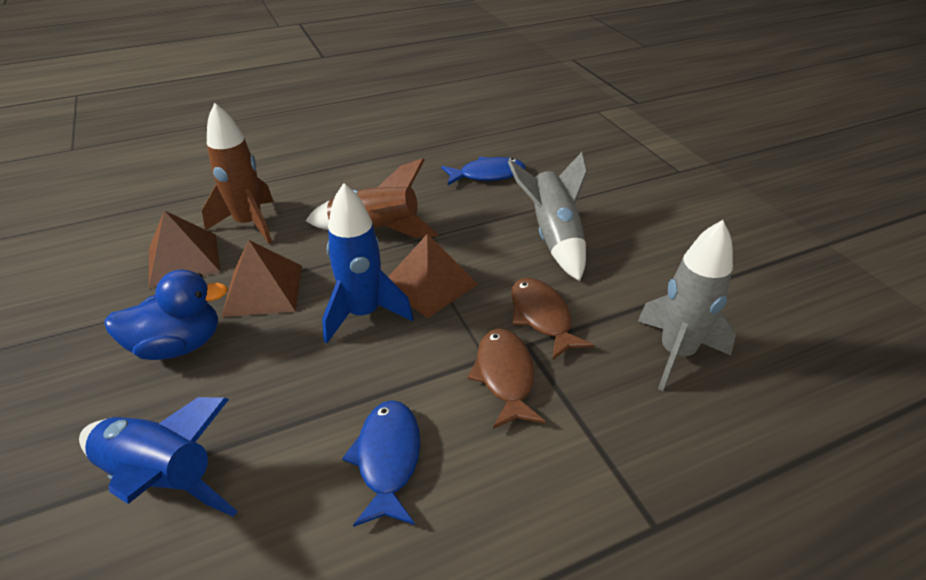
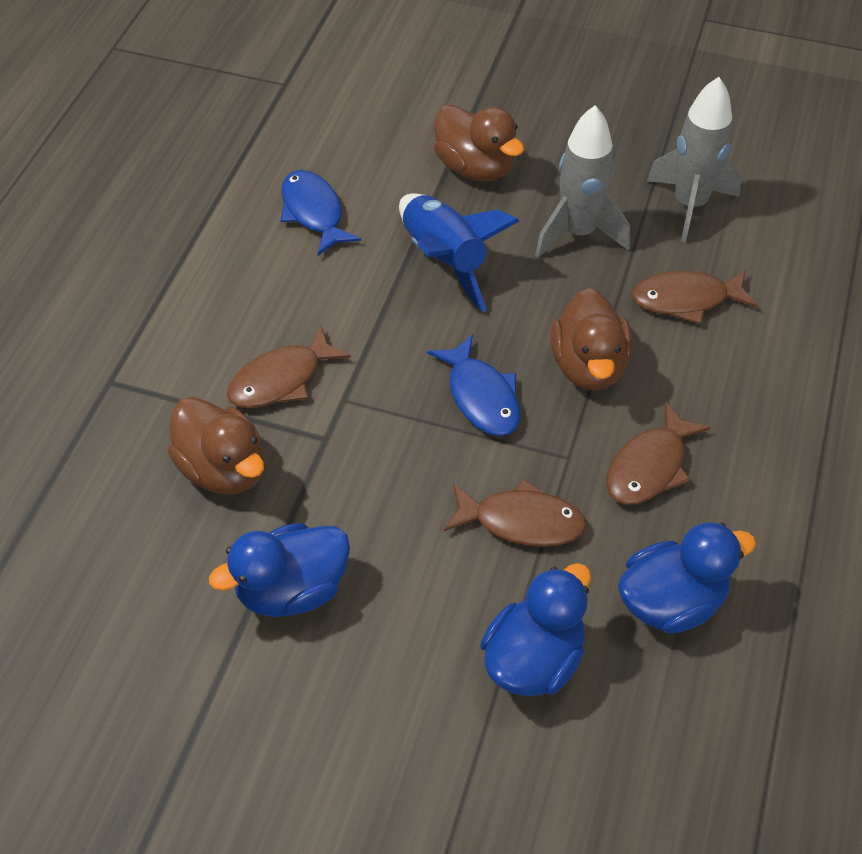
blue duck: 1 -> 3
blue rocket: 2 -> 1
brown duck: 0 -> 3
brown fish: 2 -> 4
brown pyramid: 3 -> 0
brown rocket: 2 -> 0

